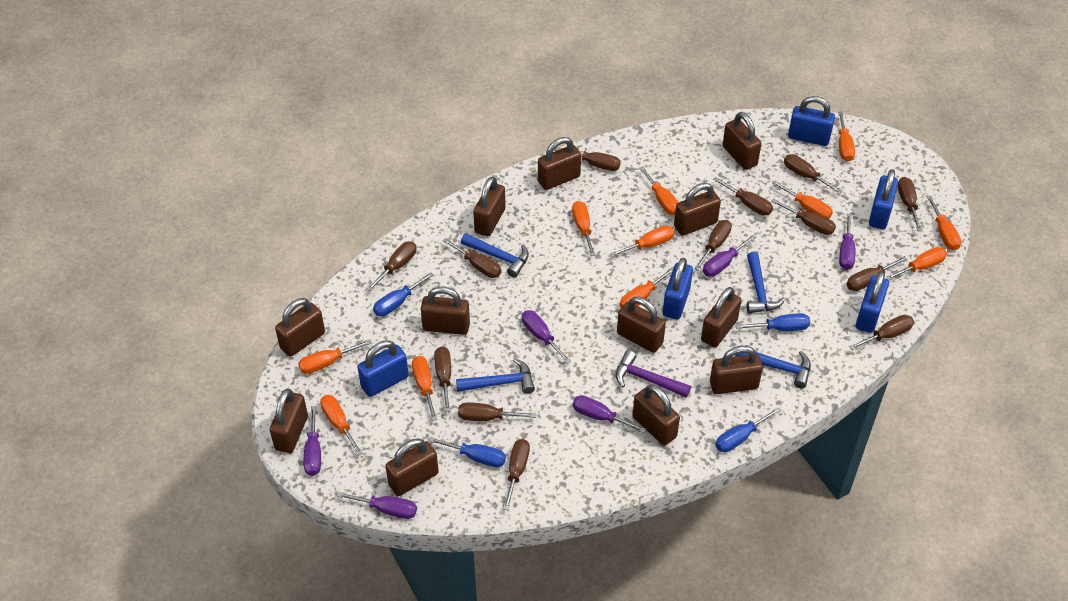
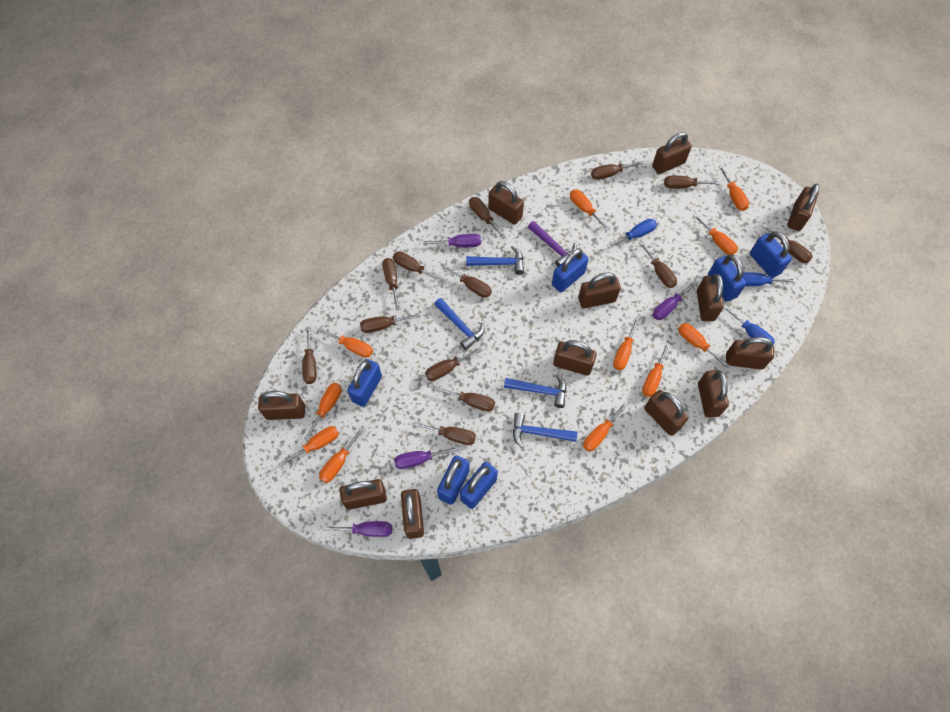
blue padlock: 5 -> 6
blue screwdriver: 4 -> 3
purple screwdriver: 6 -> 4

